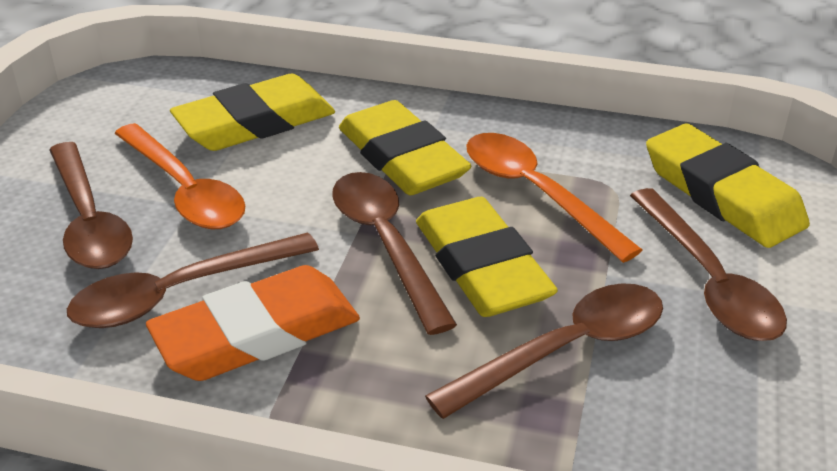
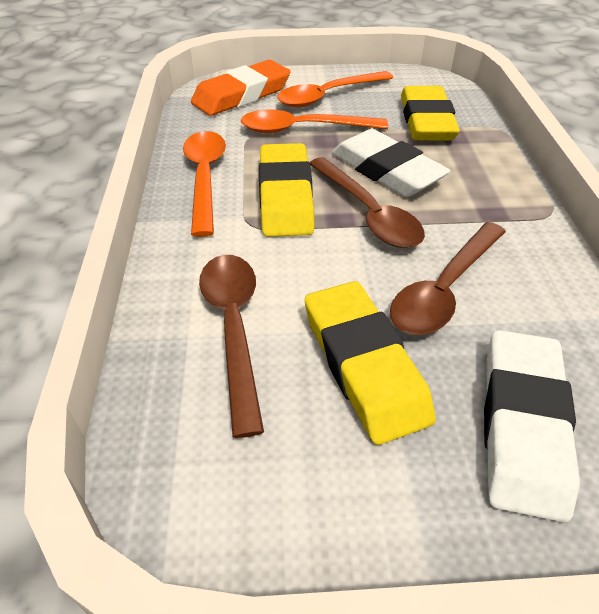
brown spoon: 5 -> 3
orange spoon: 2 -> 3
white eraser: 0 -> 2
yellow eraser: 4 -> 3

